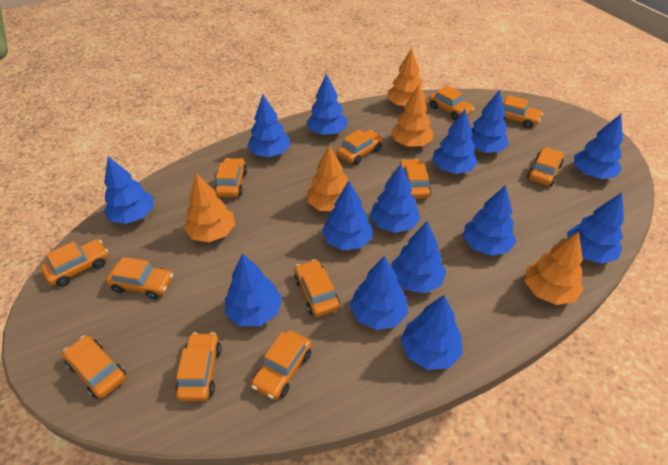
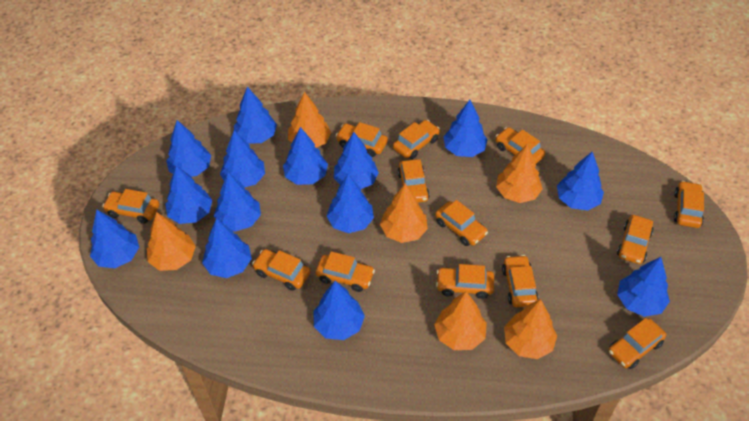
orange car: 12 -> 13
orange tree: 5 -> 6

